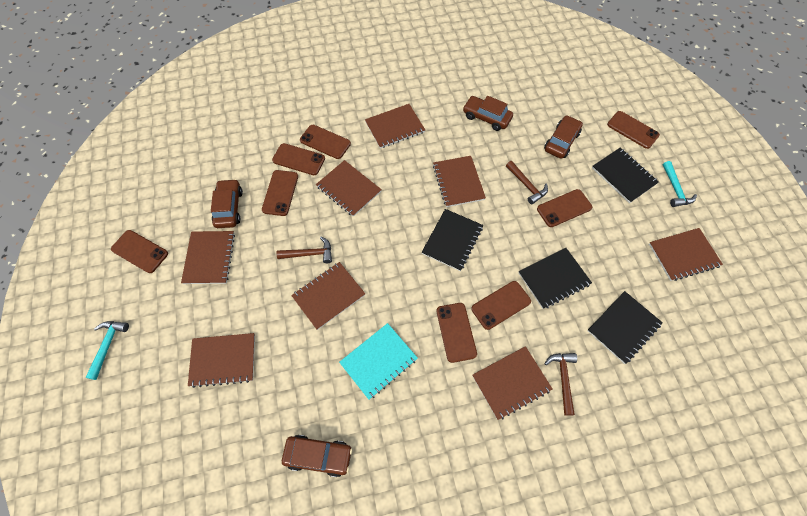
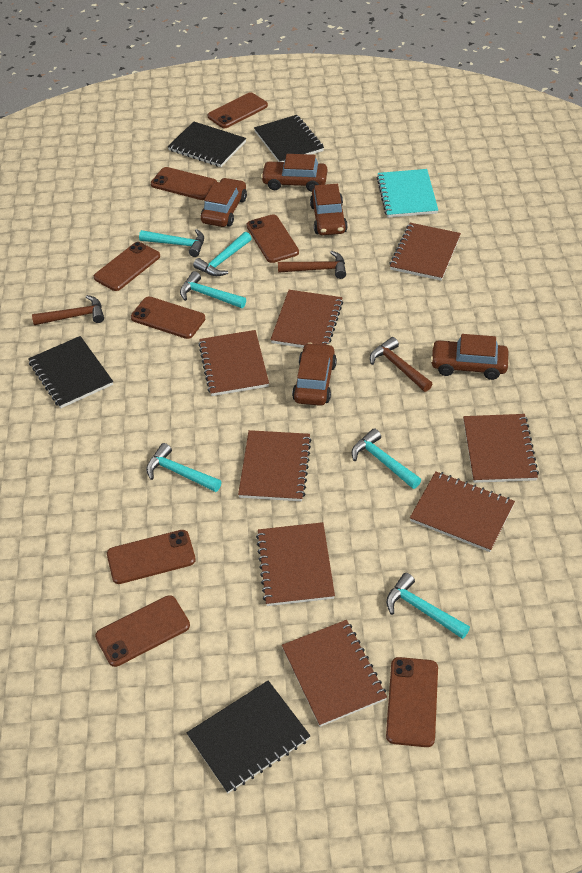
brown car: 4 -> 5
turquoise hammer: 2 -> 6

